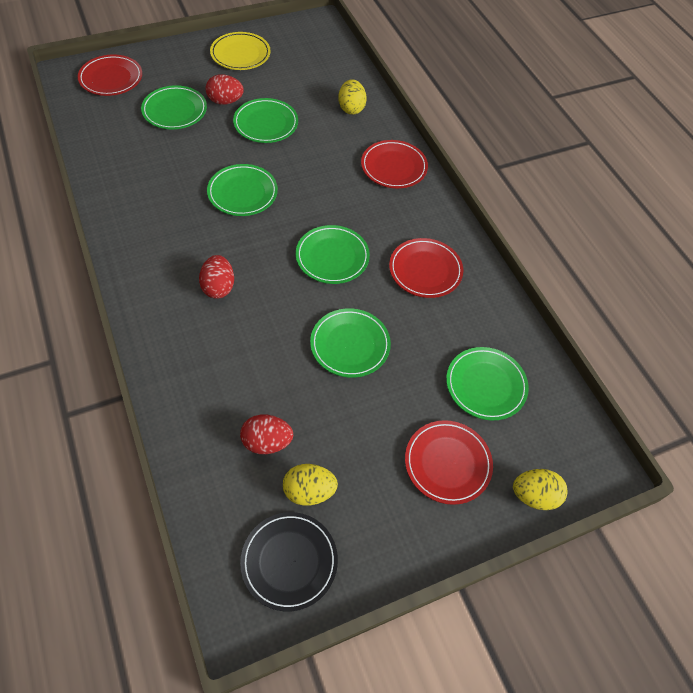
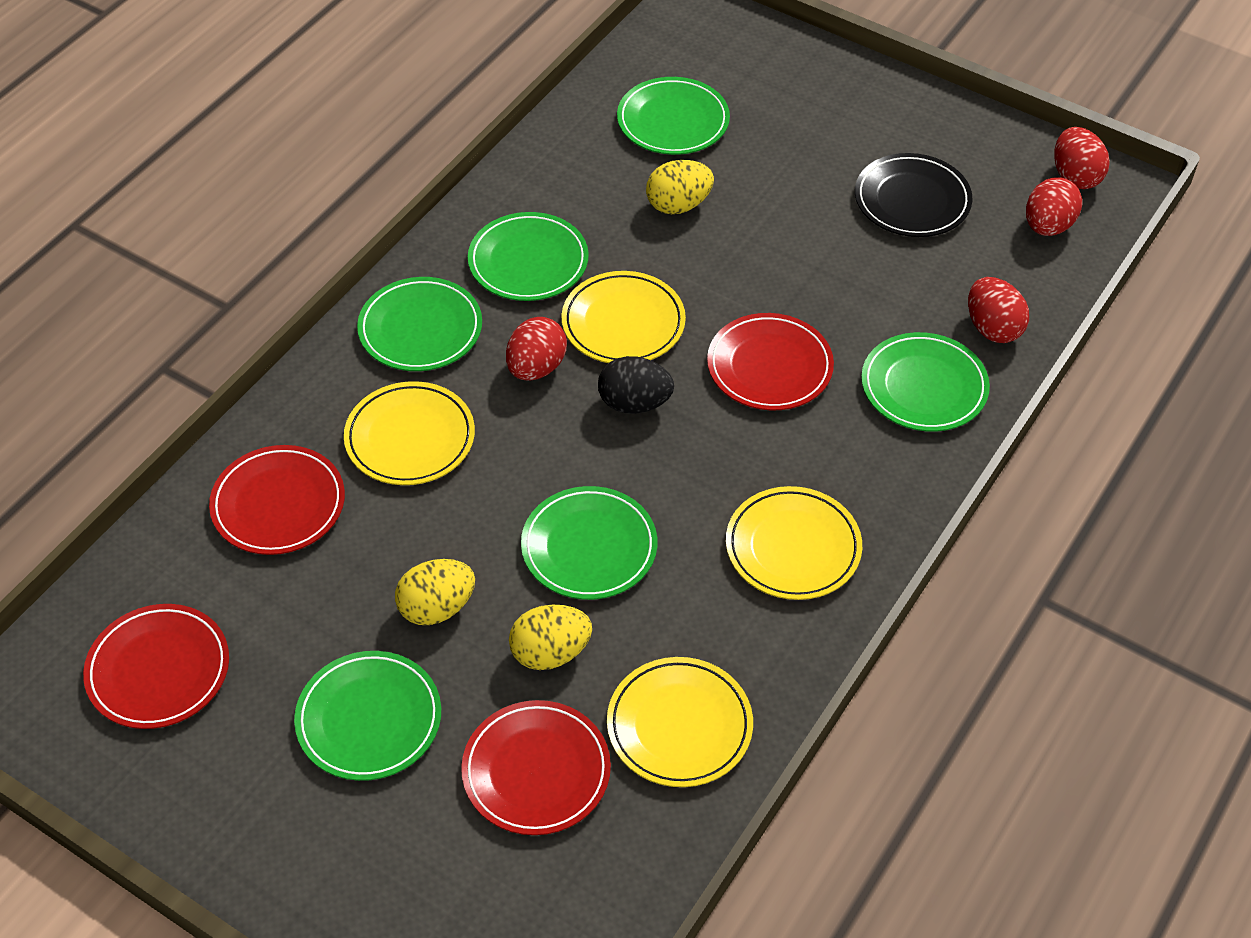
black egg: 0 -> 1
red egg: 3 -> 4
yellow plate: 1 -> 4

